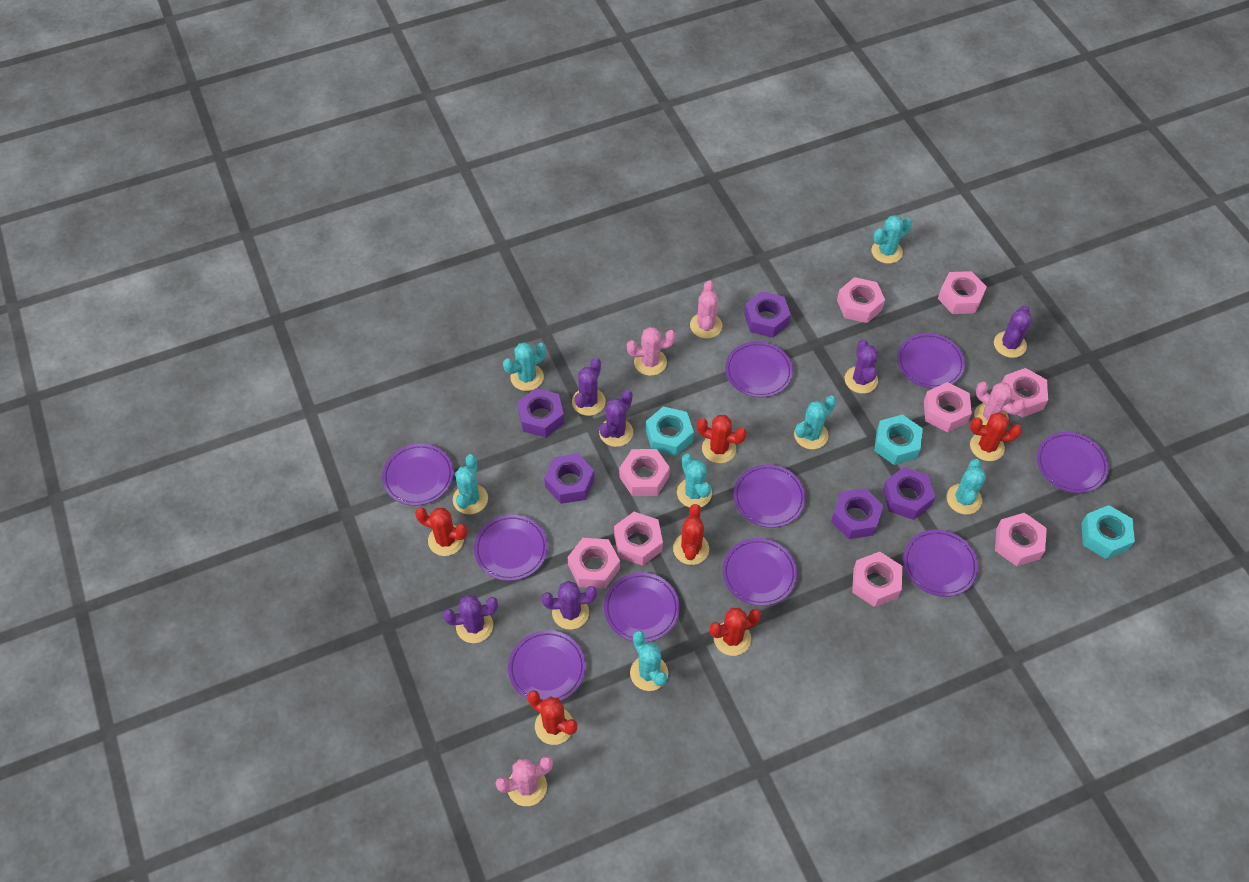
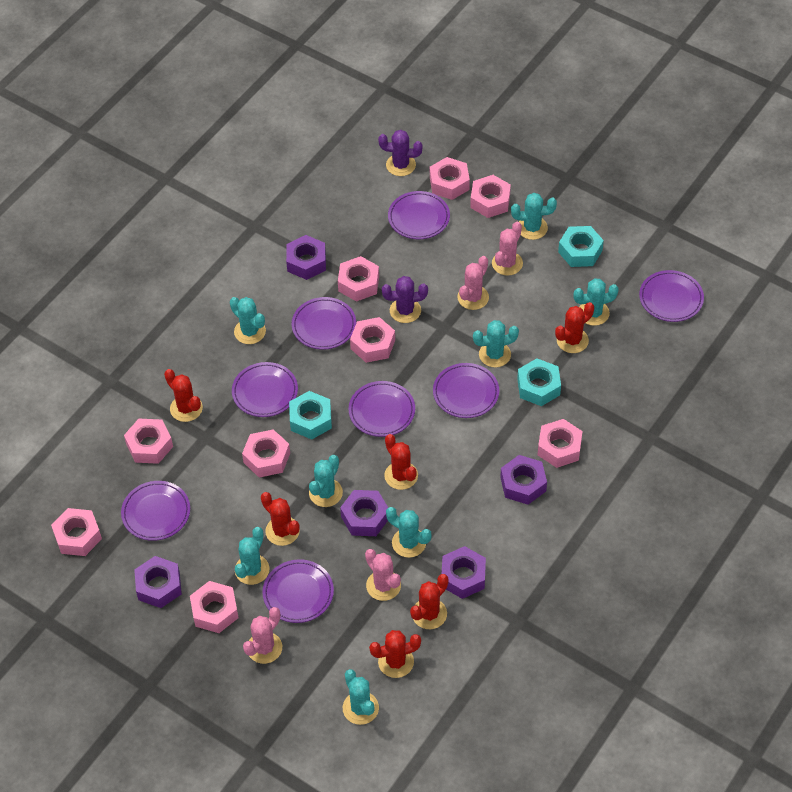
purple cactus: 6 -> 2
purple plate: 10 -> 8
turquoise cactus: 7 -> 8

